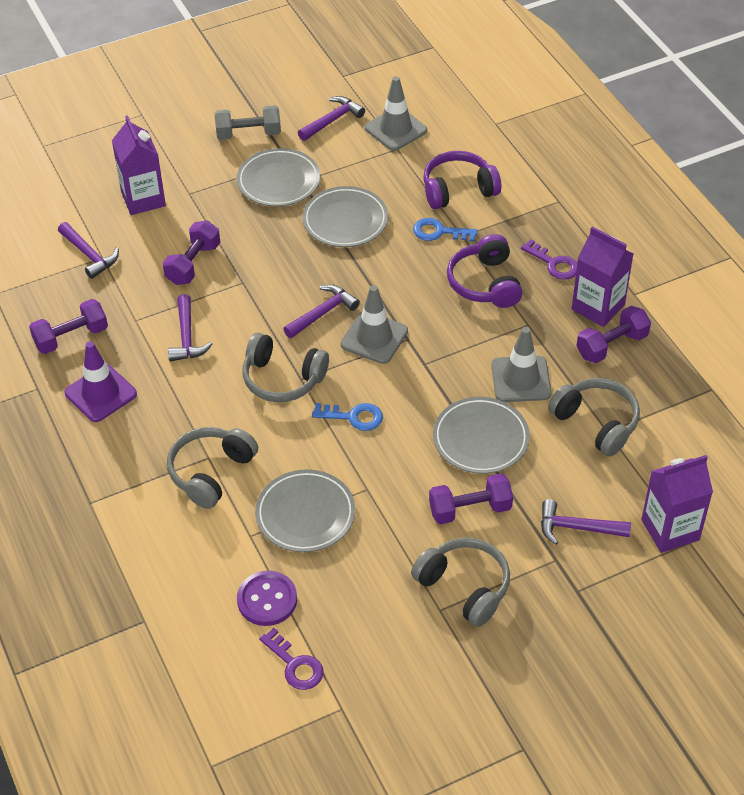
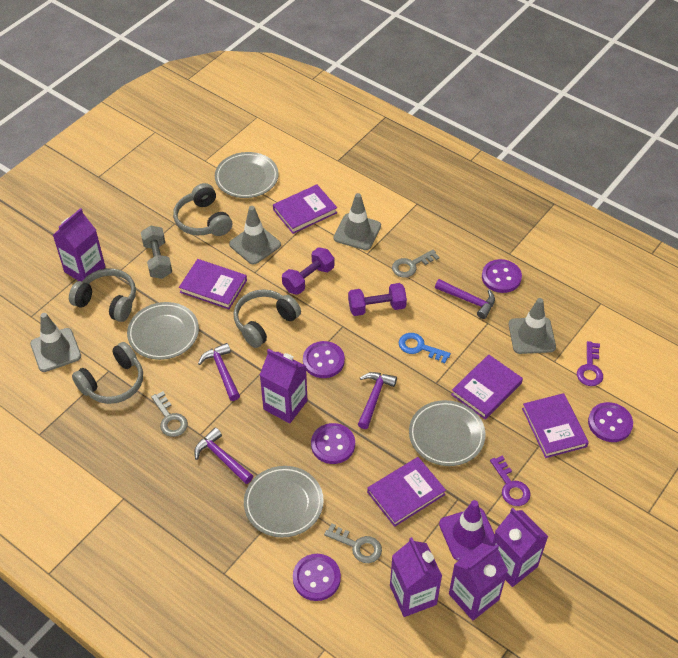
blue key: 2 -> 1
grey key: 0 -> 3
grey traffic cone: 3 -> 4
purple book: 0 -> 5
purple button: 1 -> 5
purple carton: 3 -> 5
purple dumbbell: 4 -> 2
purple hammer: 5 -> 4
purple headphones: 2 -> 0

